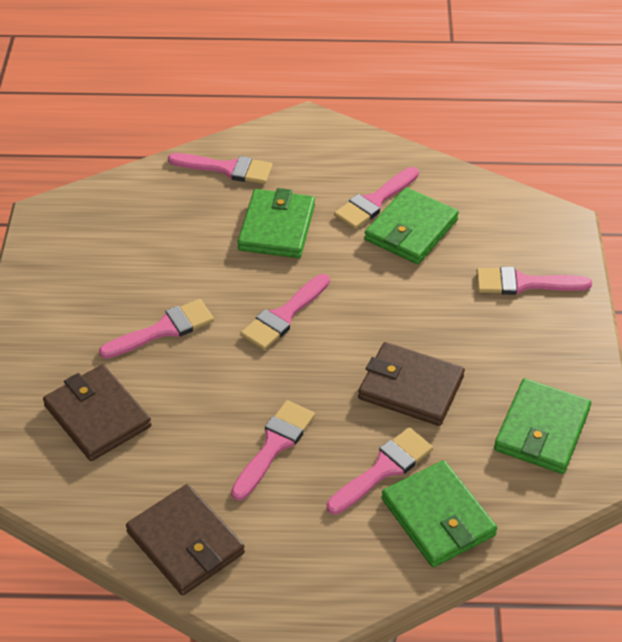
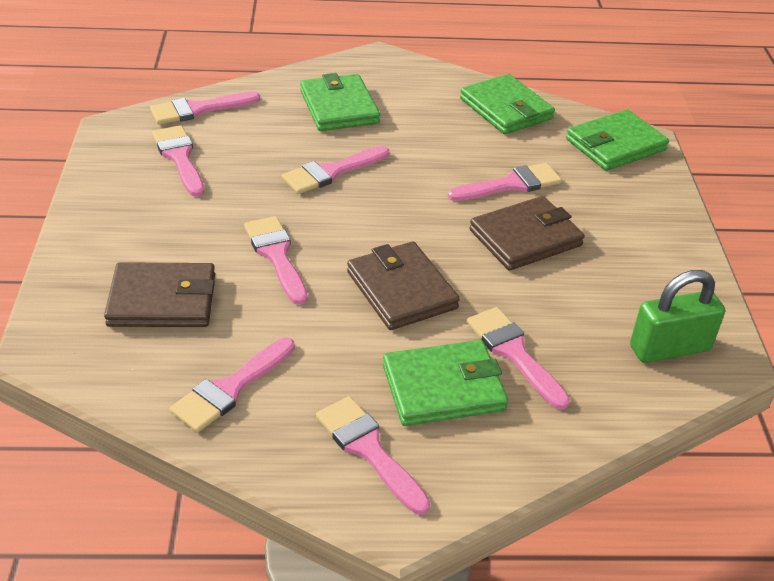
green padlock: 0 -> 1
pink brush: 7 -> 8

